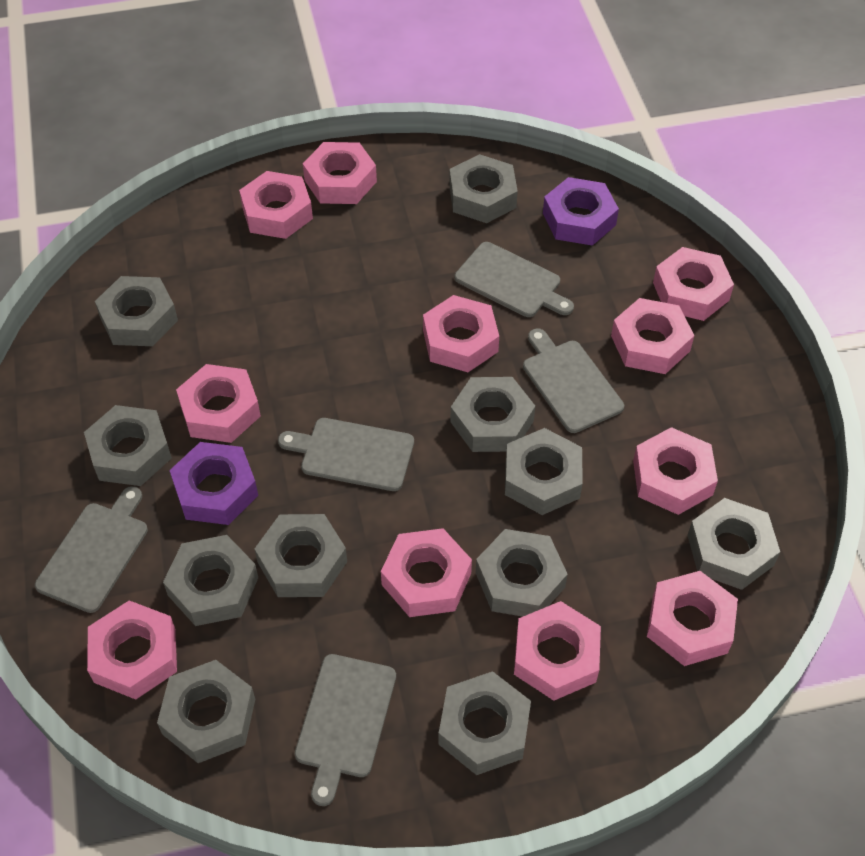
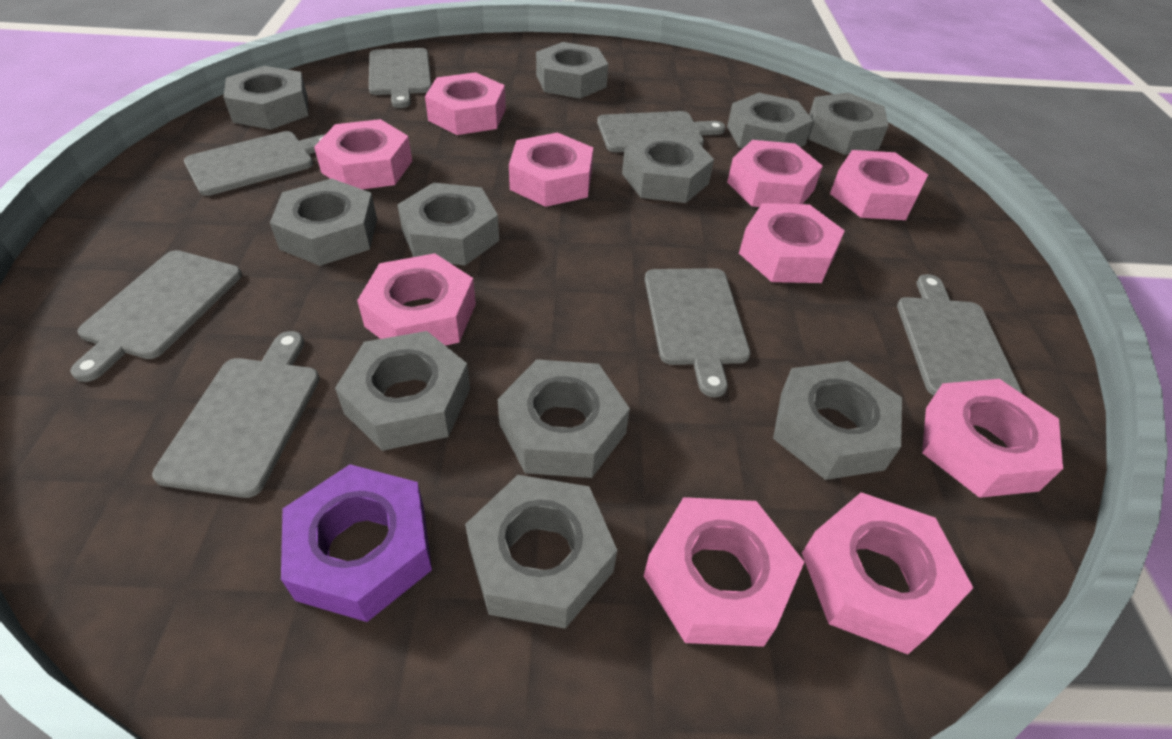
grey cutting board: 5 -> 7
pink nut: 11 -> 10
purple nut: 2 -> 1

